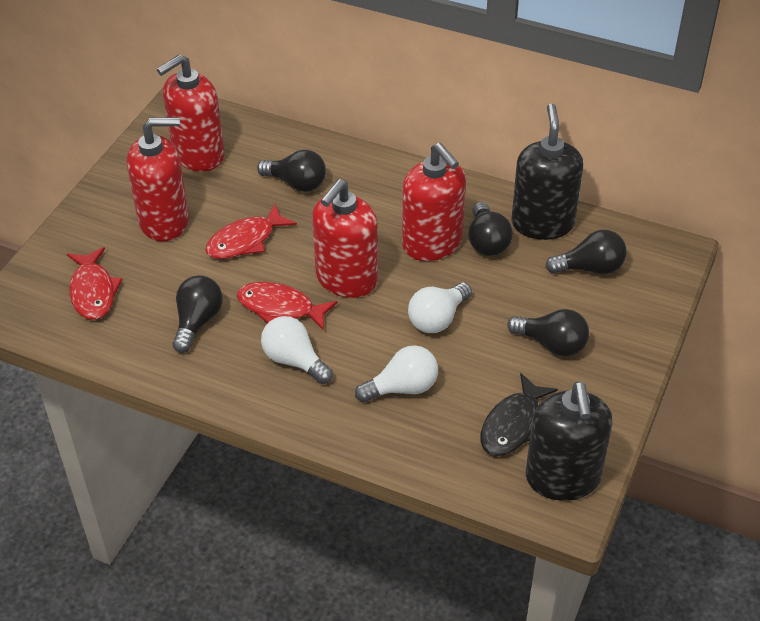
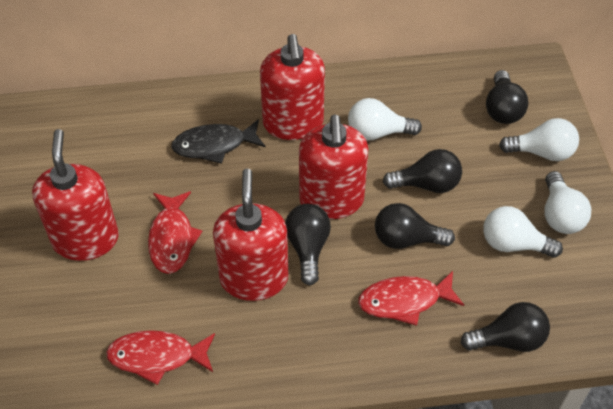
black soap dispenser: 2 -> 0
white light bulb: 3 -> 4

